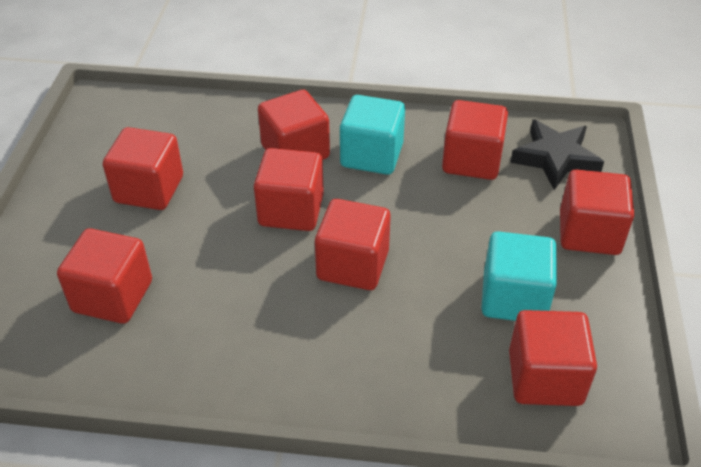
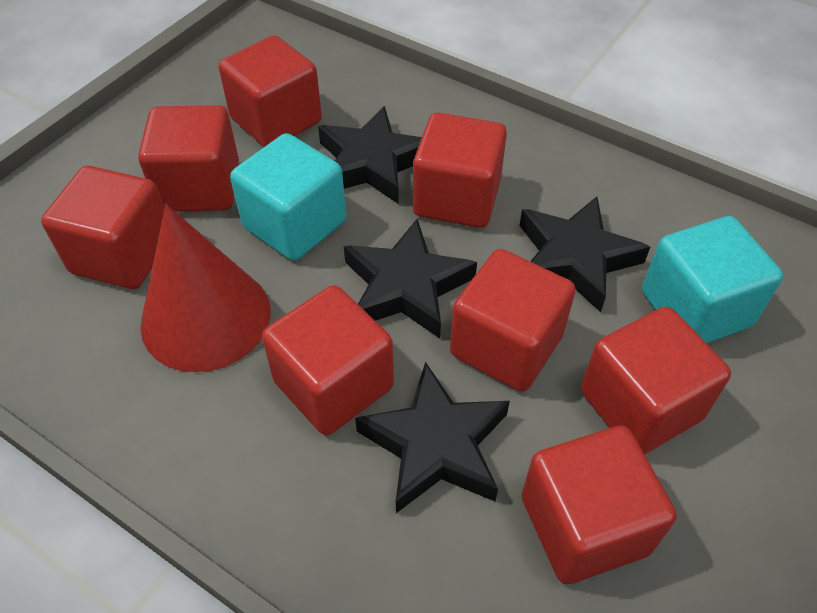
black star: 1 -> 4
red cone: 0 -> 1

